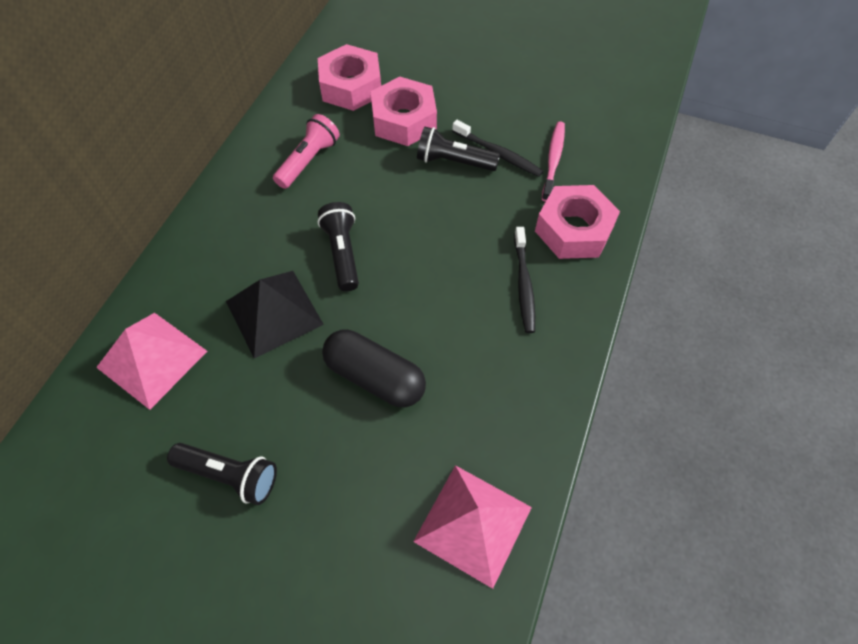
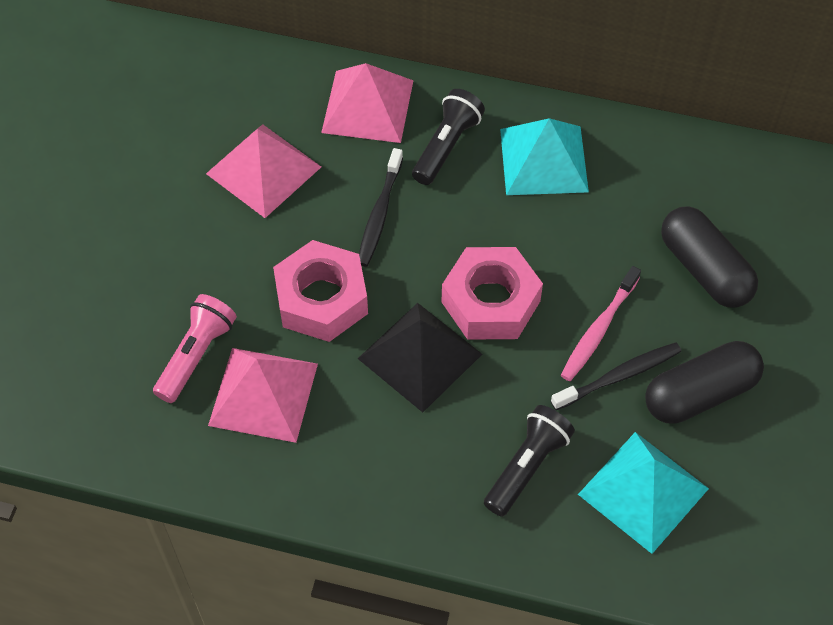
black capsule: 1 -> 2
black flashlight: 3 -> 2
pink nut: 3 -> 2
pink pyramid: 2 -> 3
turquoise pyramid: 0 -> 2

